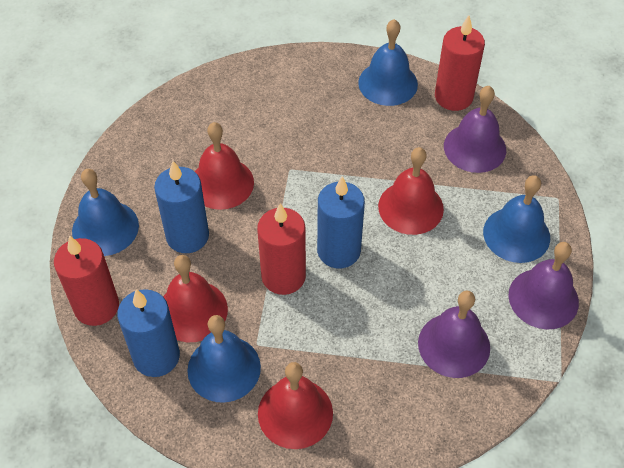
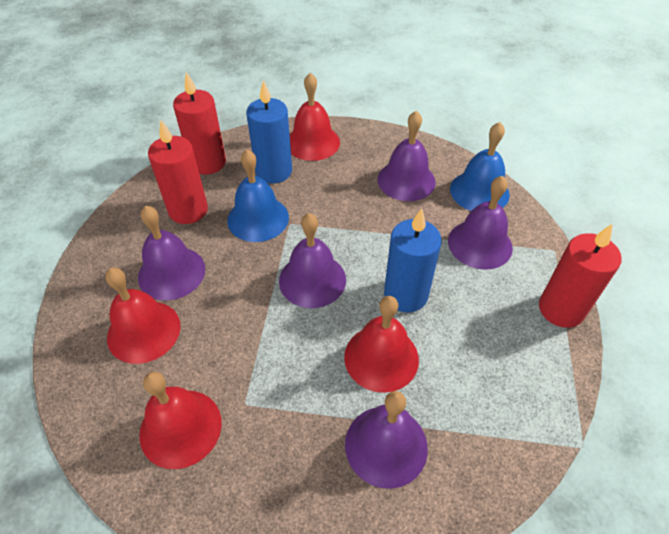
blue bell: 4 -> 2
blue candle: 3 -> 2
purple bell: 3 -> 5

